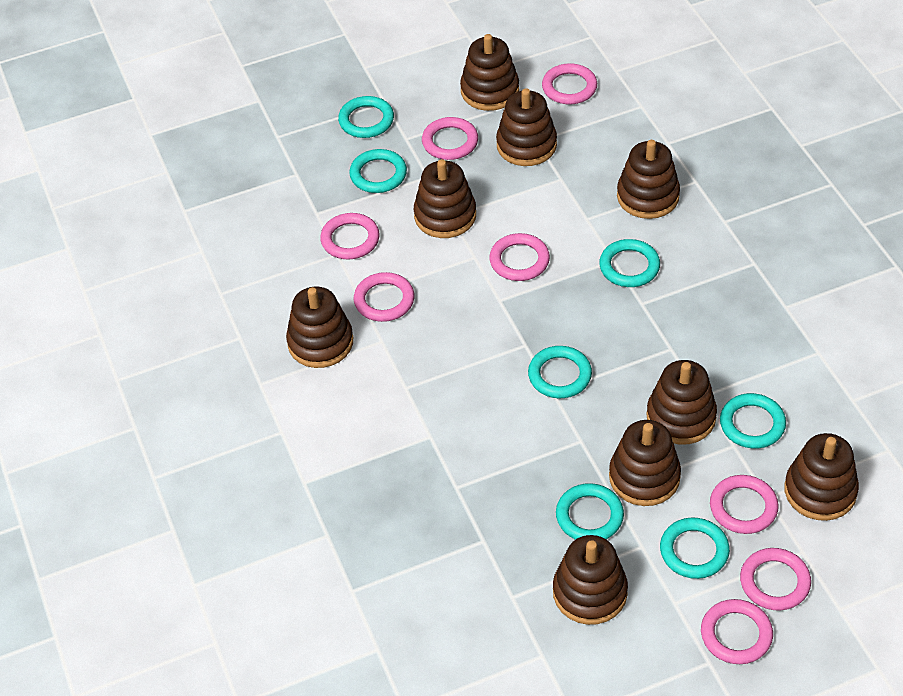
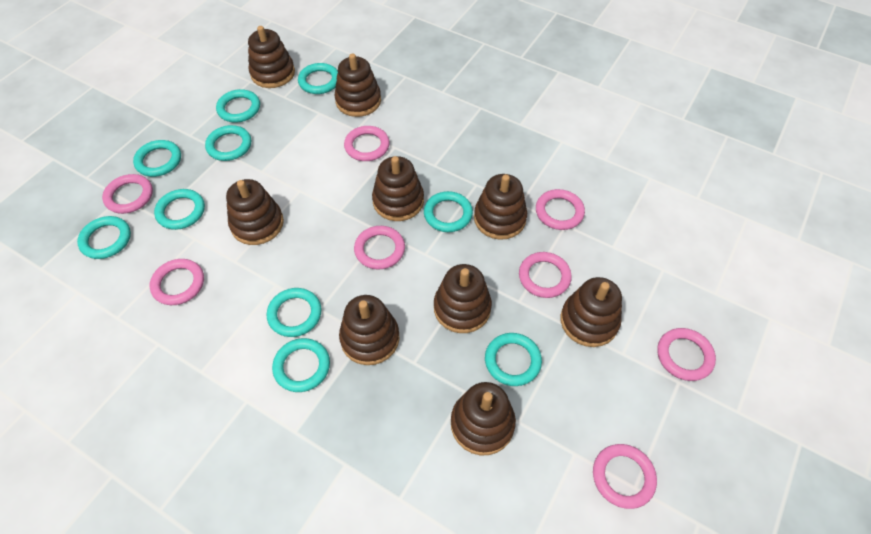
turquoise ring: 7 -> 10

